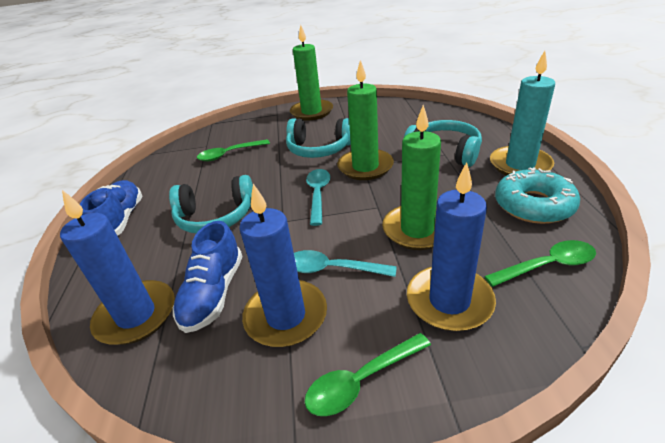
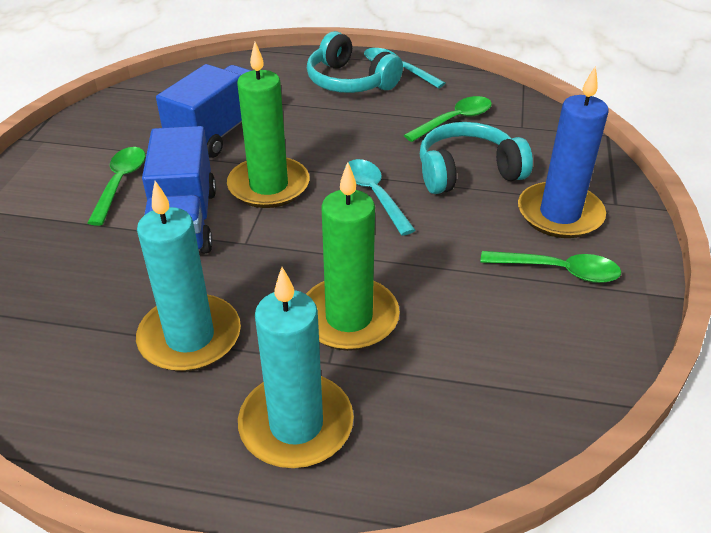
blue candle: 3 -> 1
blue shoe: 2 -> 0
blue truck: 0 -> 2
green candle: 3 -> 2
turquoise candle: 1 -> 2
turquoise donut: 1 -> 0
turquoise headphones: 3 -> 2

